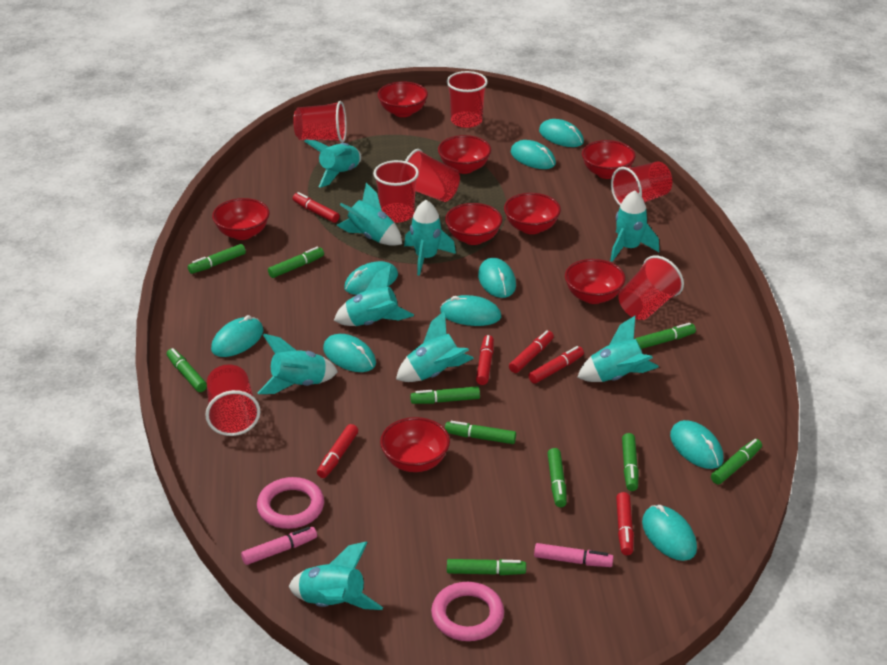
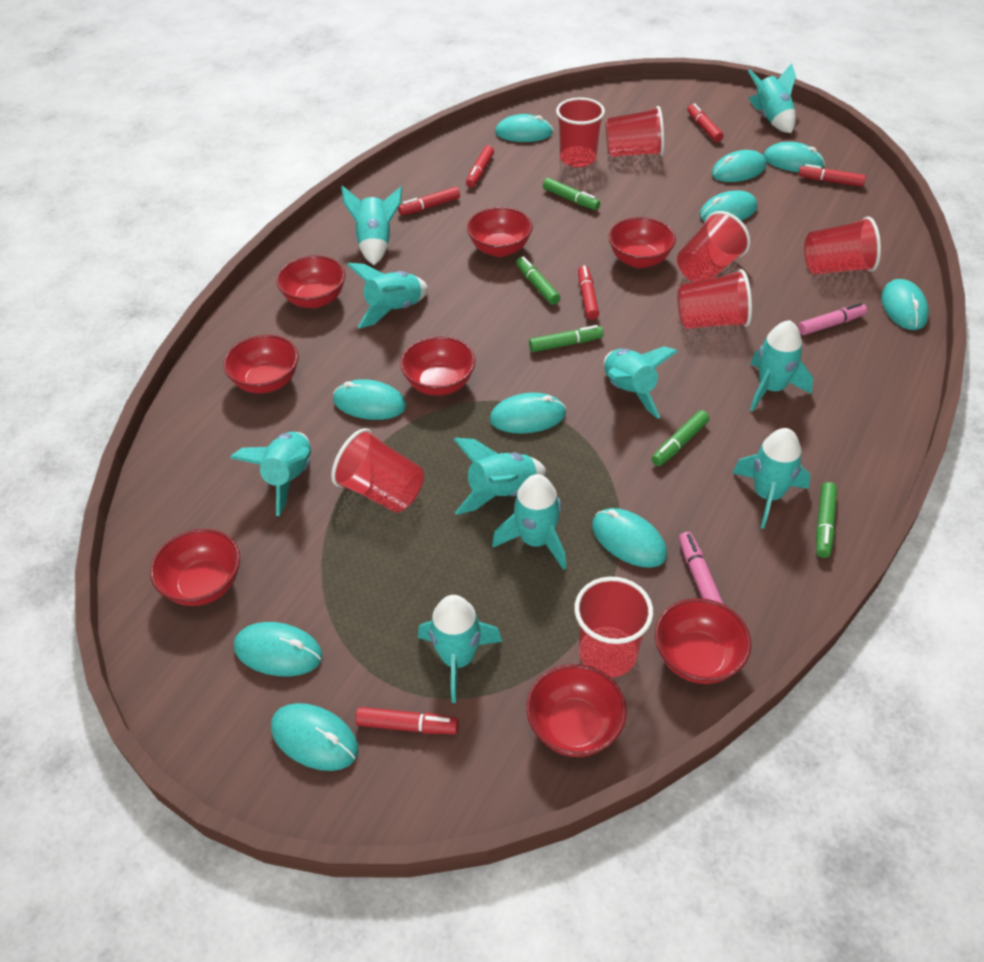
green marker: 10 -> 5
pink ring: 2 -> 0
turquoise mouse: 9 -> 10
turquoise rocket: 9 -> 10

